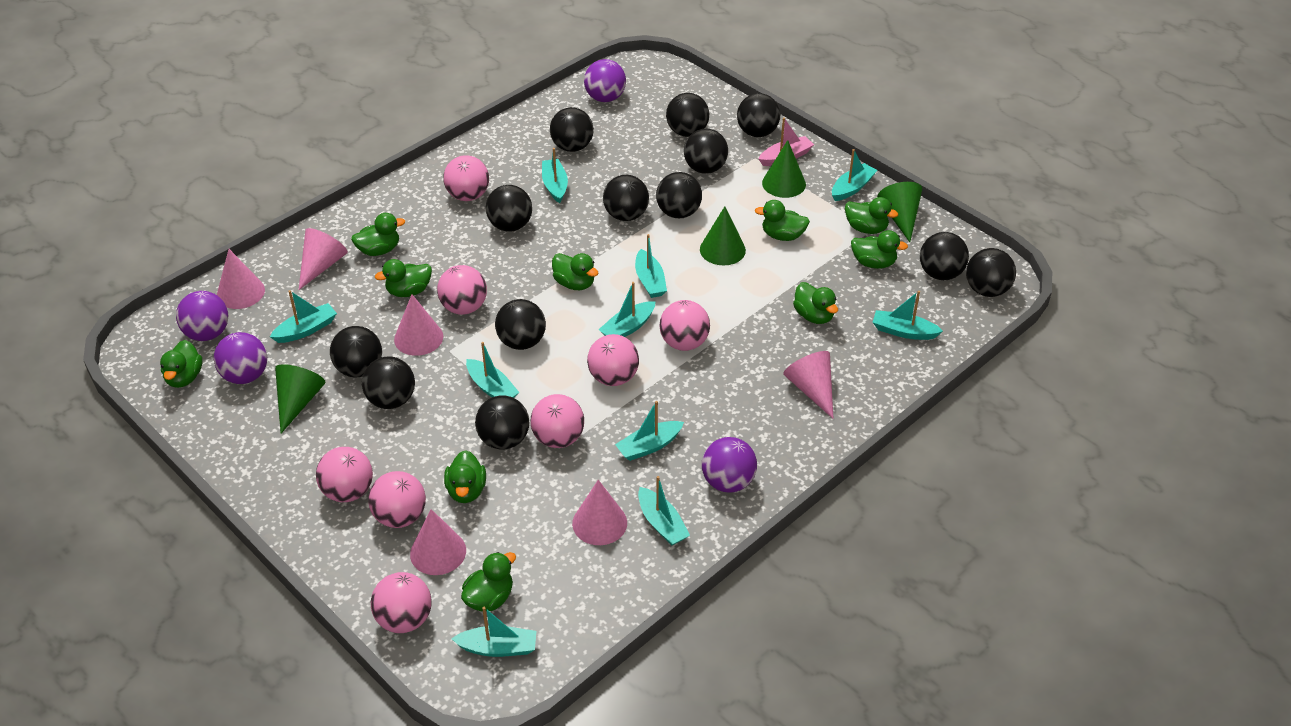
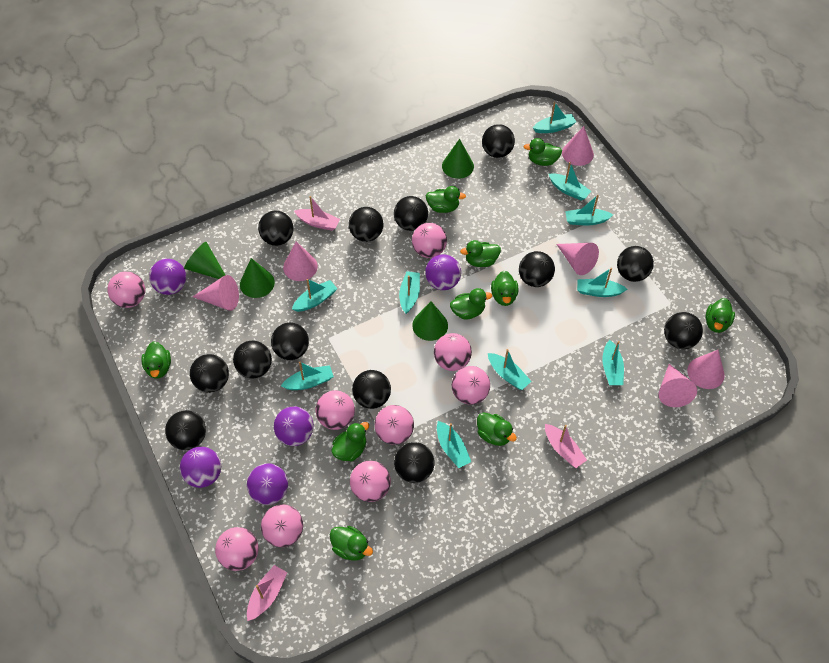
pink ball: 8 -> 9
pink boat: 1 -> 3
purple ball: 4 -> 5

